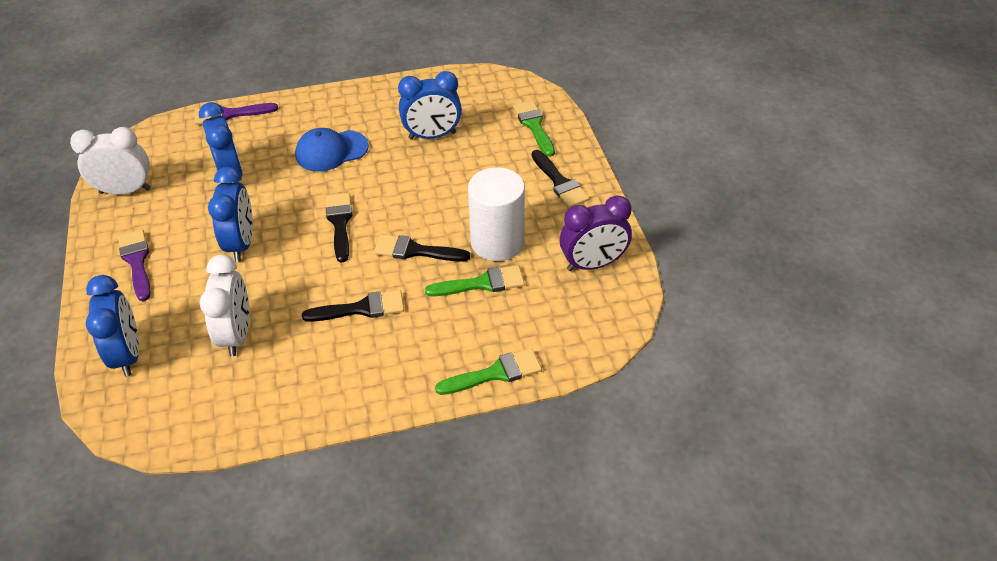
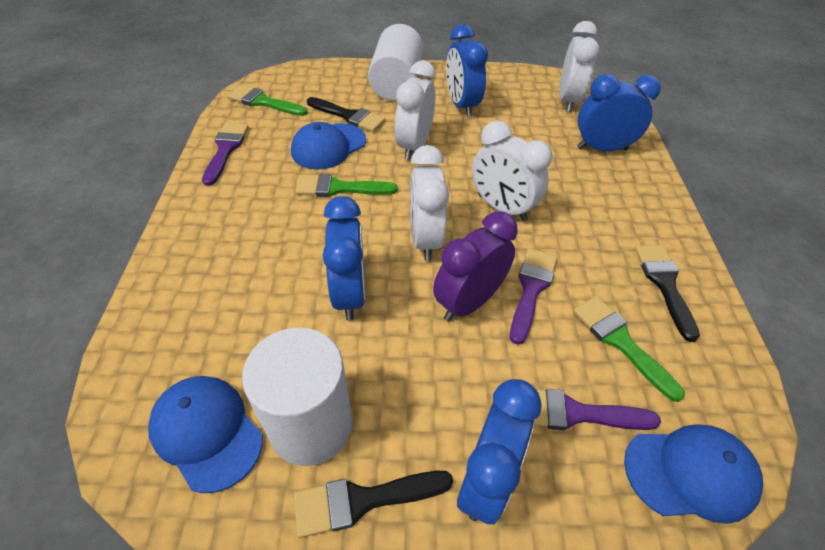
black brush: 4 -> 3
blue cap: 1 -> 3
purple brush: 2 -> 3
white clock: 2 -> 4
white cylinder: 1 -> 2

